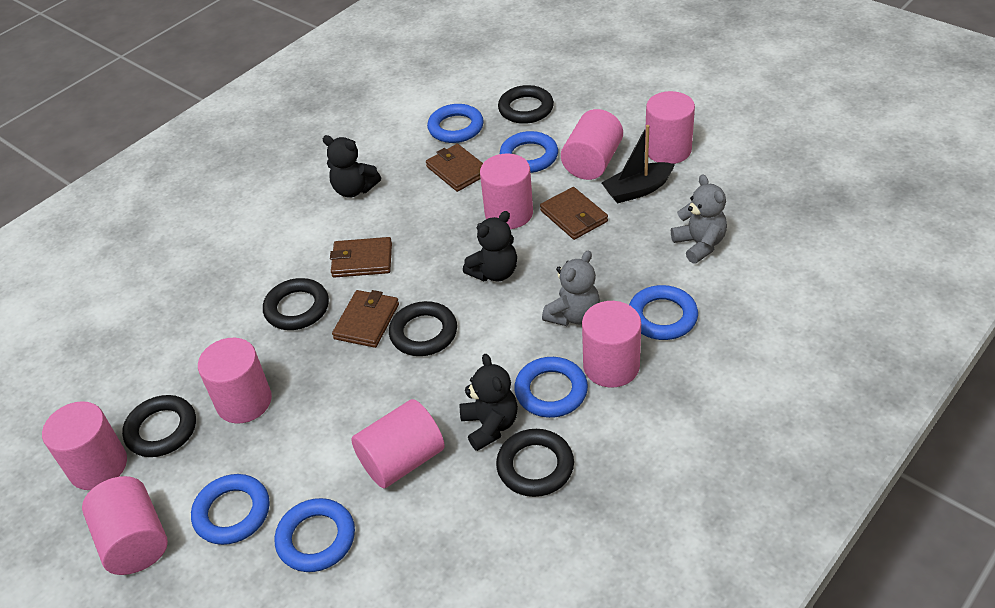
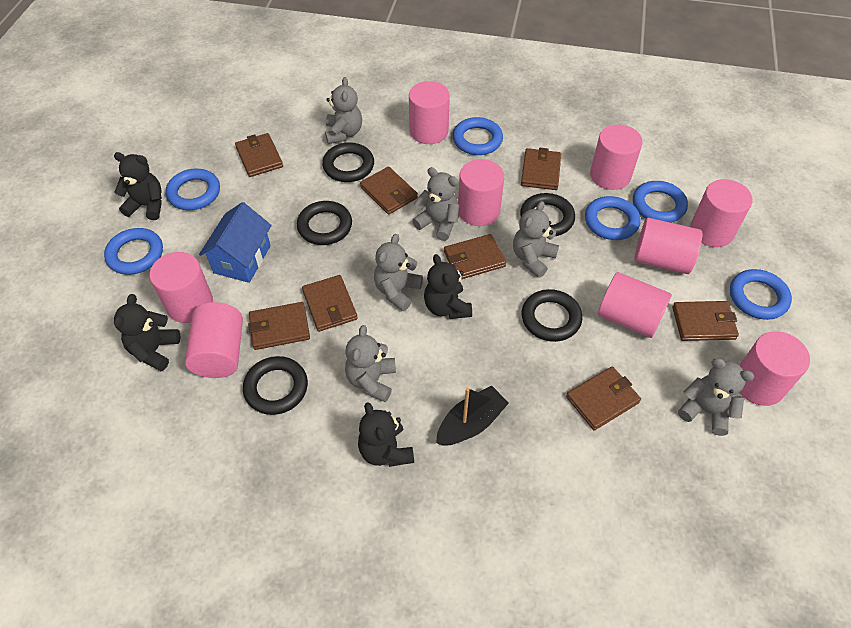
black teddy bear: 3 -> 4
blue house: 0 -> 1
brown wallet: 4 -> 8
grey teddy bear: 2 -> 6
pink cylinder: 8 -> 9

